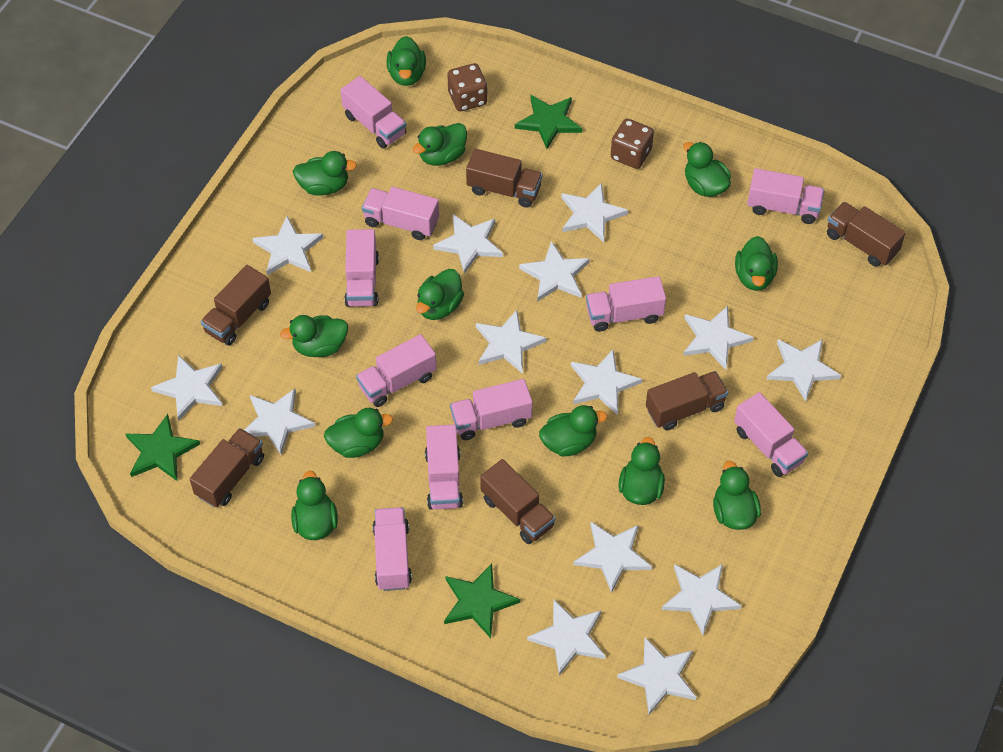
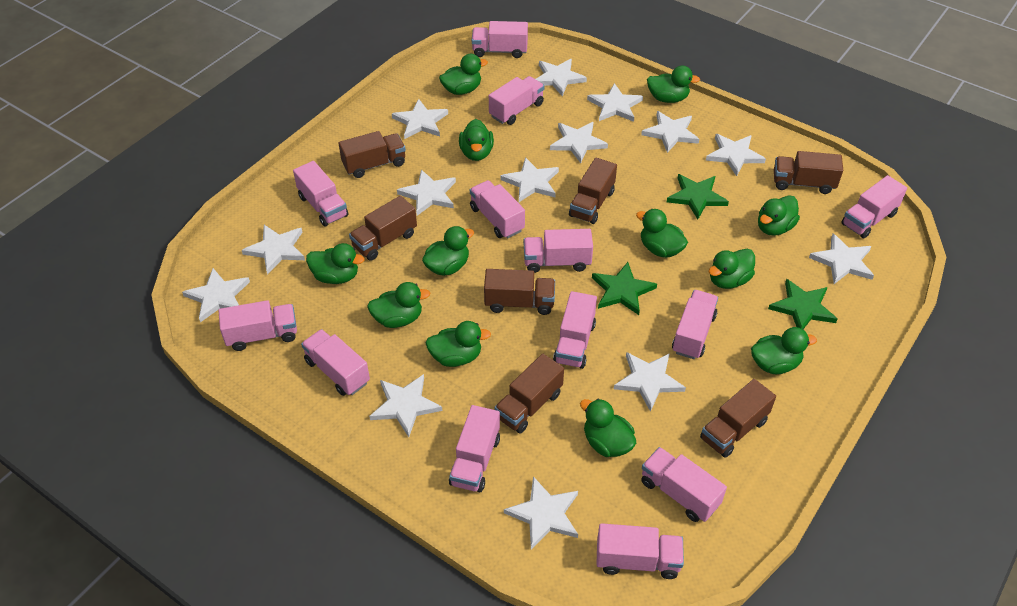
brown dice: 2 -> 0
brown truck: 6 -> 7
pink truck: 10 -> 13

